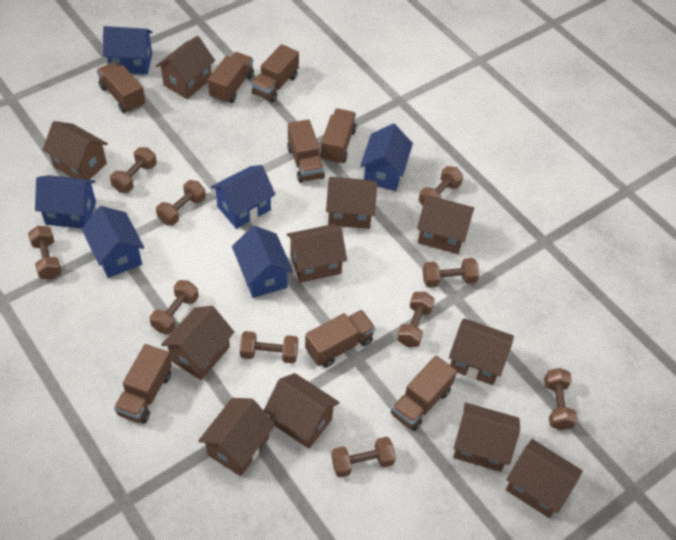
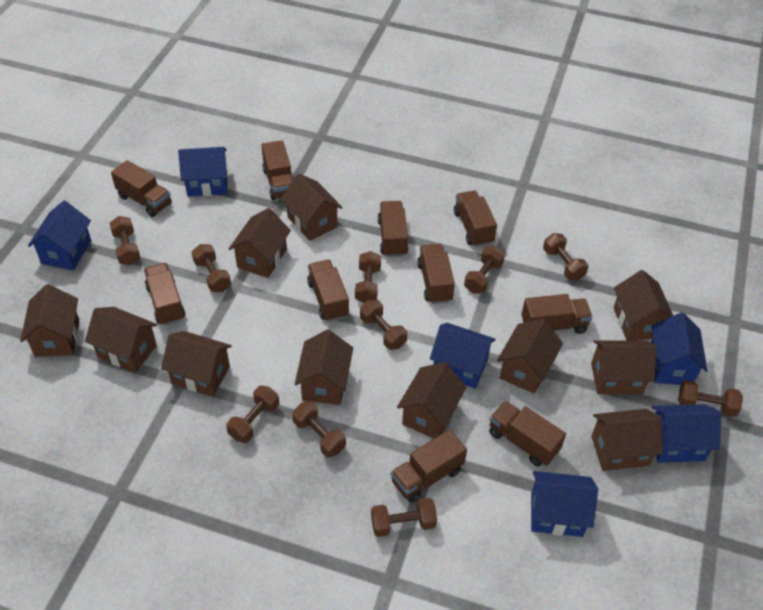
brown truck: 8 -> 10

